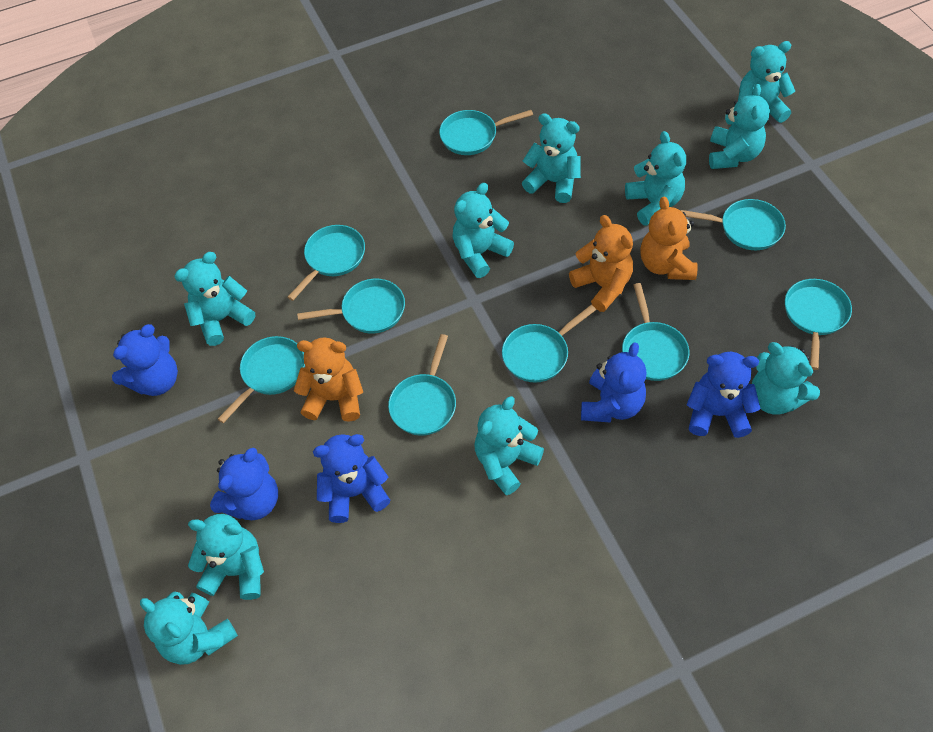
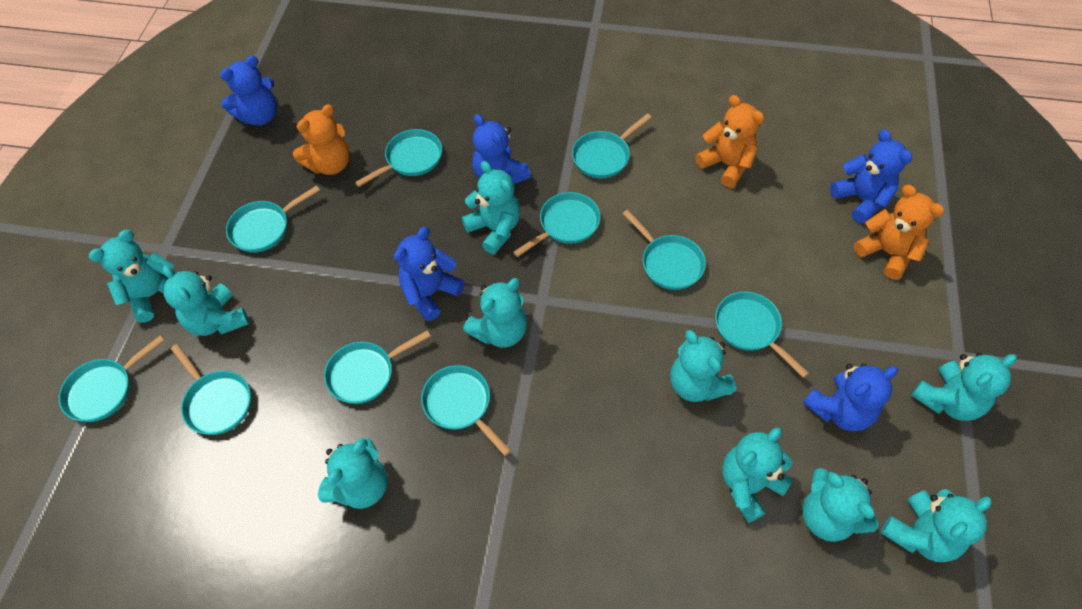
turquoise pan: 9 -> 10

